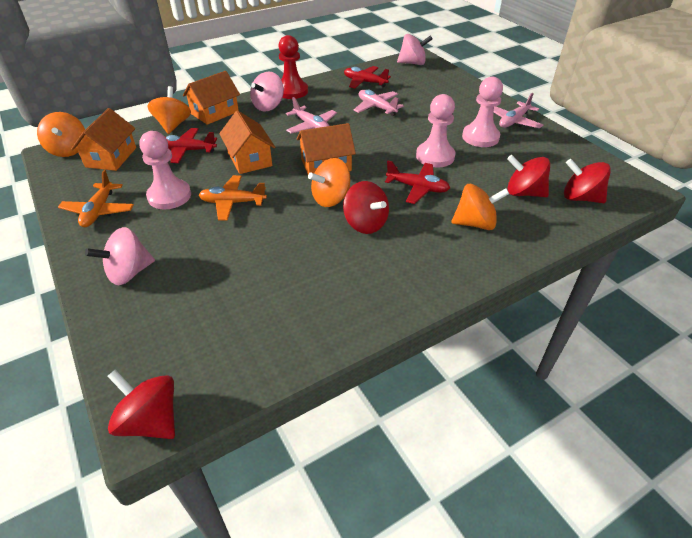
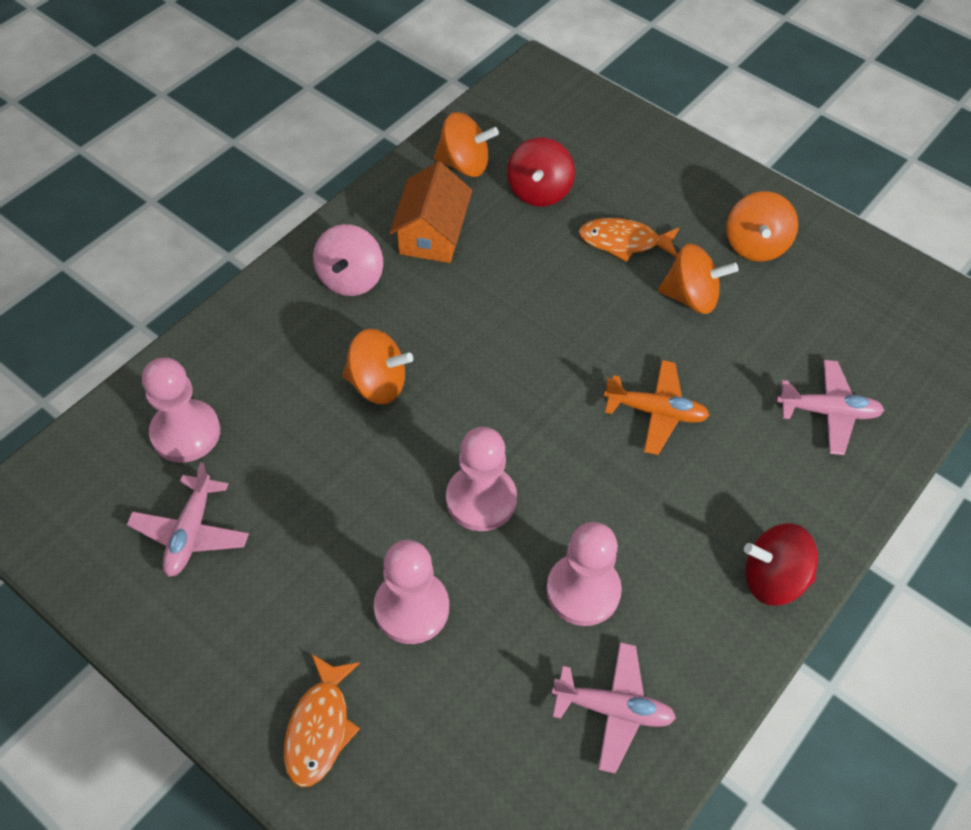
orange fish: 0 -> 2
orange house: 4 -> 1
orange plane: 2 -> 1
pink pawn: 3 -> 4
pink spinning top: 3 -> 1
red pawn: 1 -> 0
red plane: 3 -> 0
red spinning top: 4 -> 2

